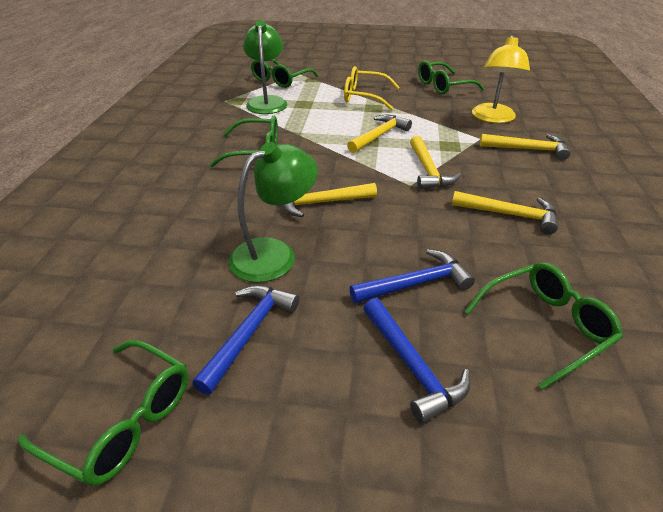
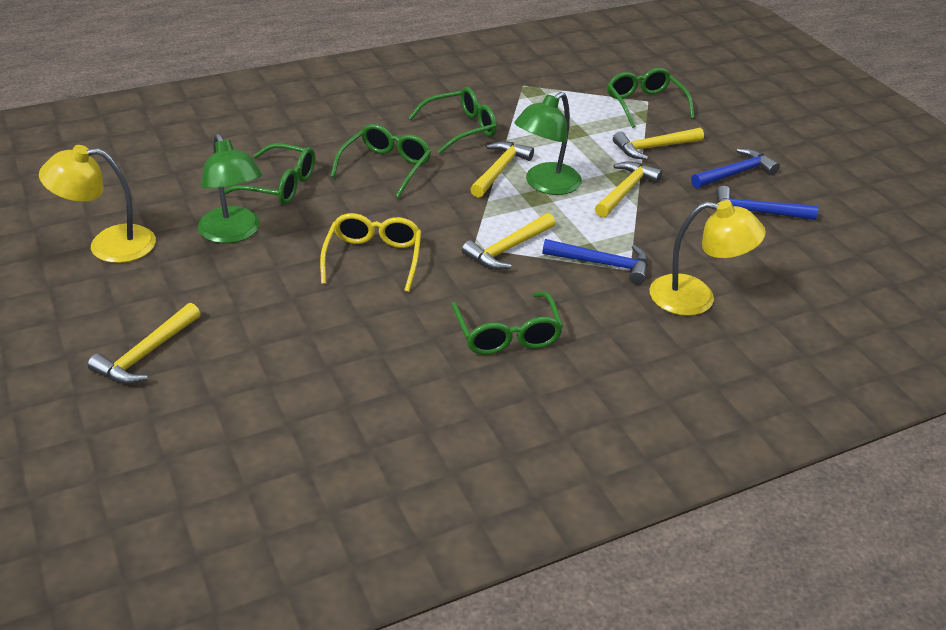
yellow lamp: 1 -> 2

